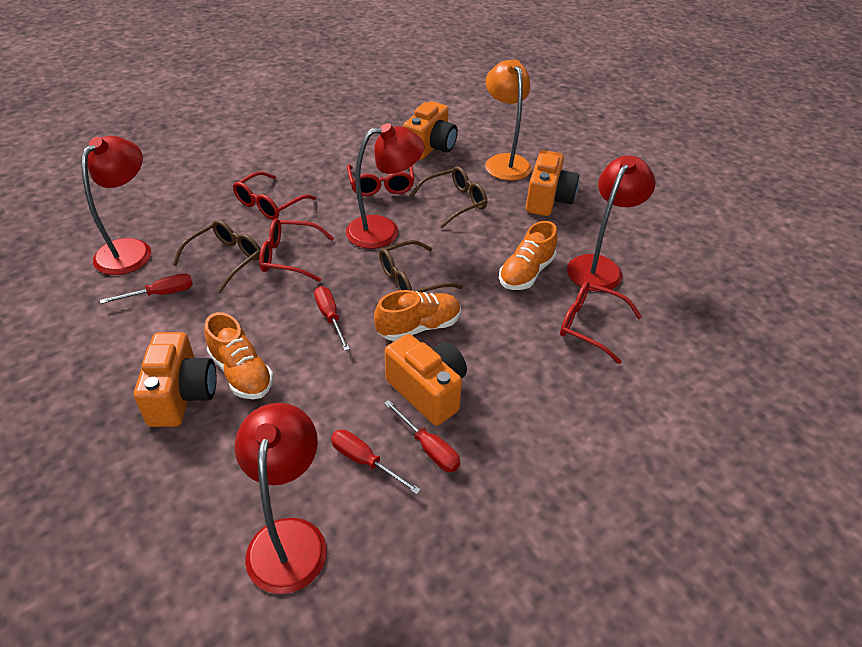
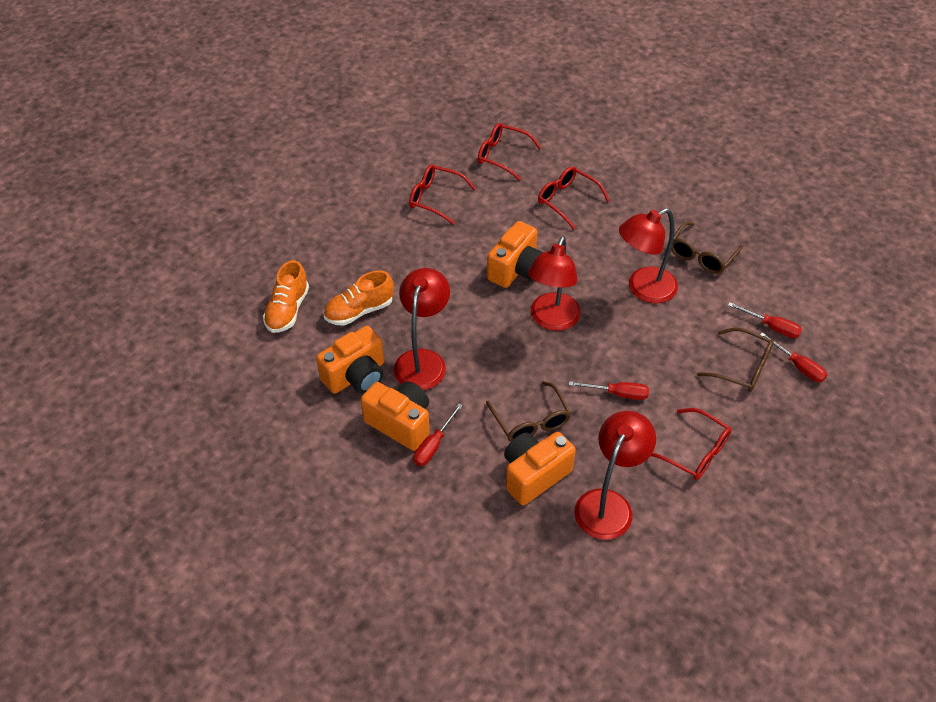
orange lamp: 1 -> 0
orange shoe: 3 -> 2

